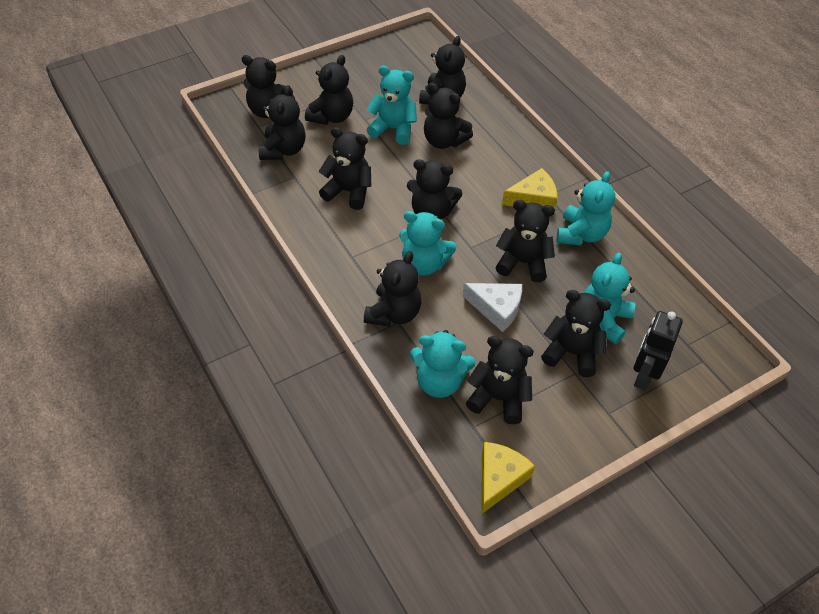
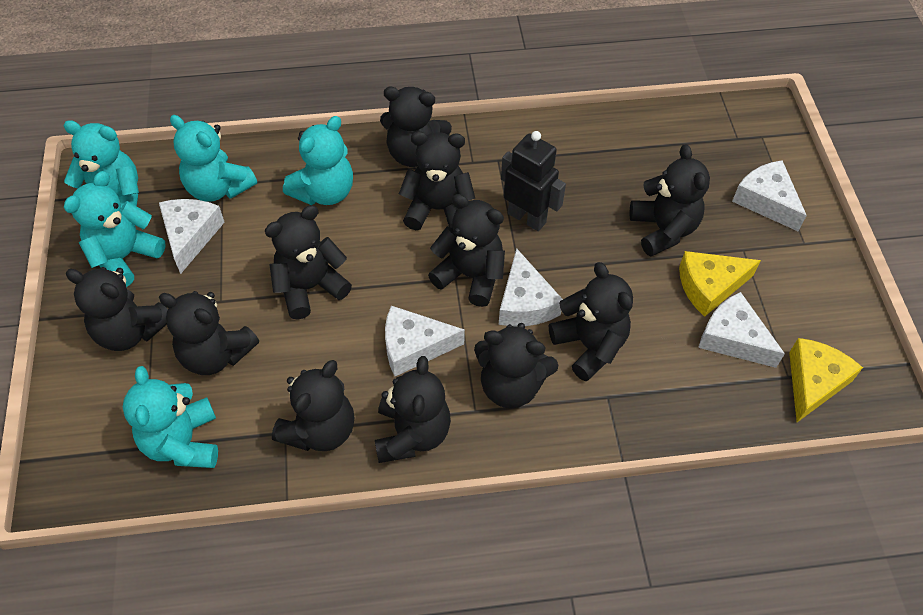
white cheese: 1 -> 5

